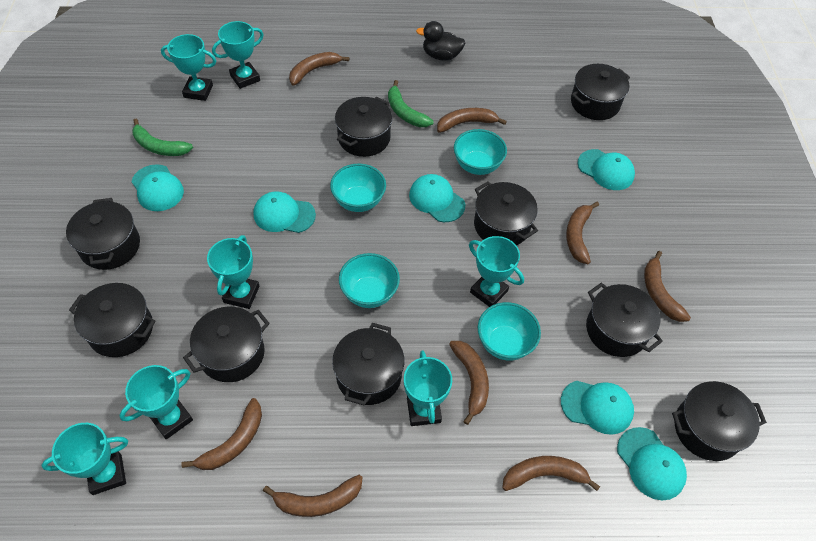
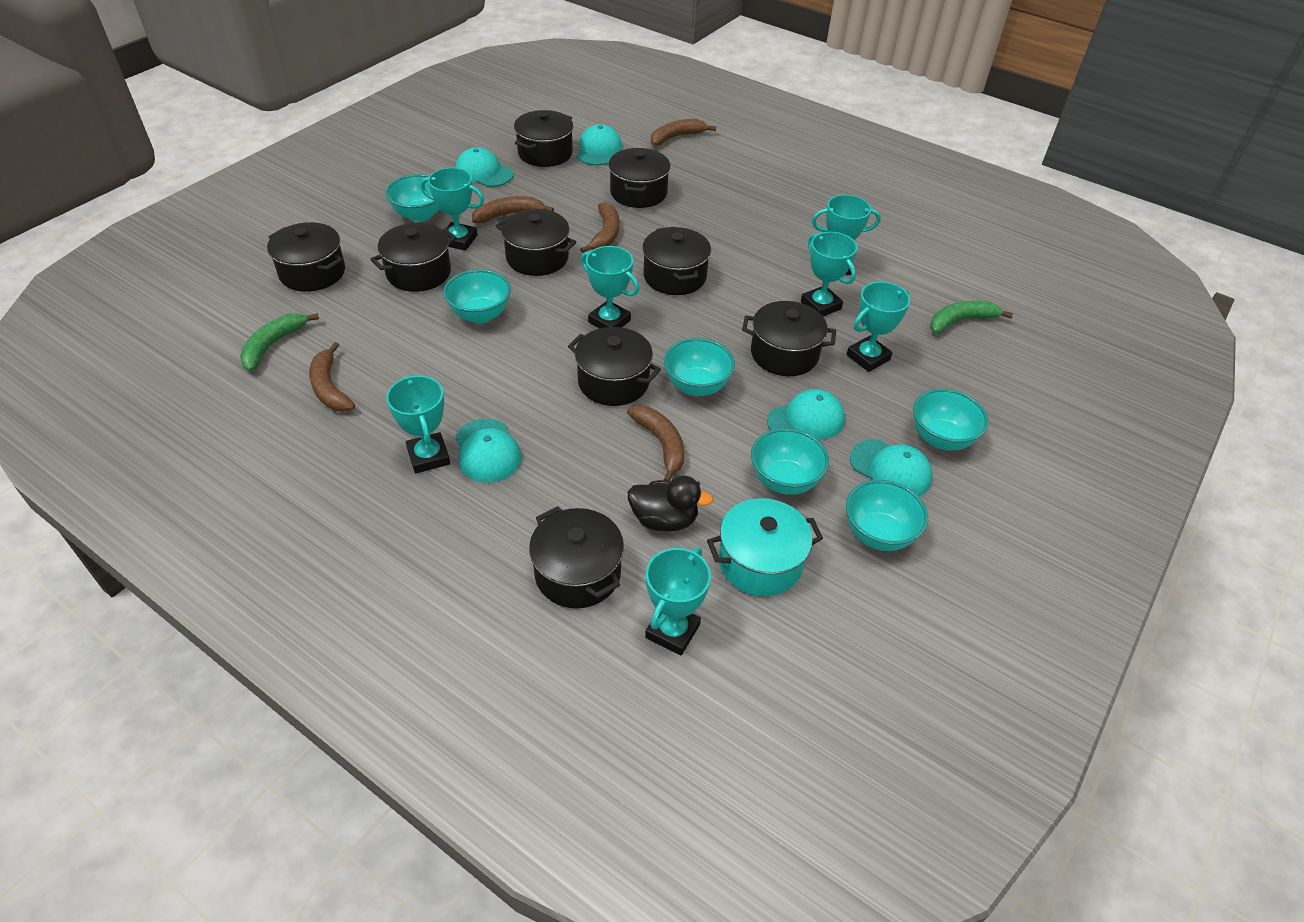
brown banana: 8 -> 5
turquoise bowl: 4 -> 6
turquoise cap: 6 -> 5
turquoise pot: 0 -> 1

